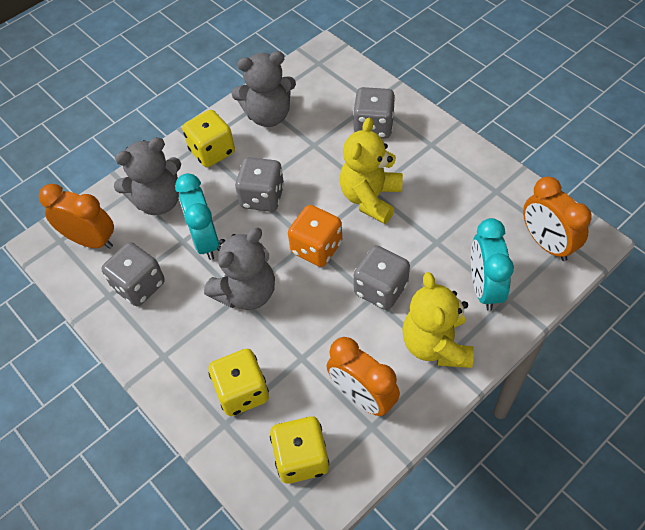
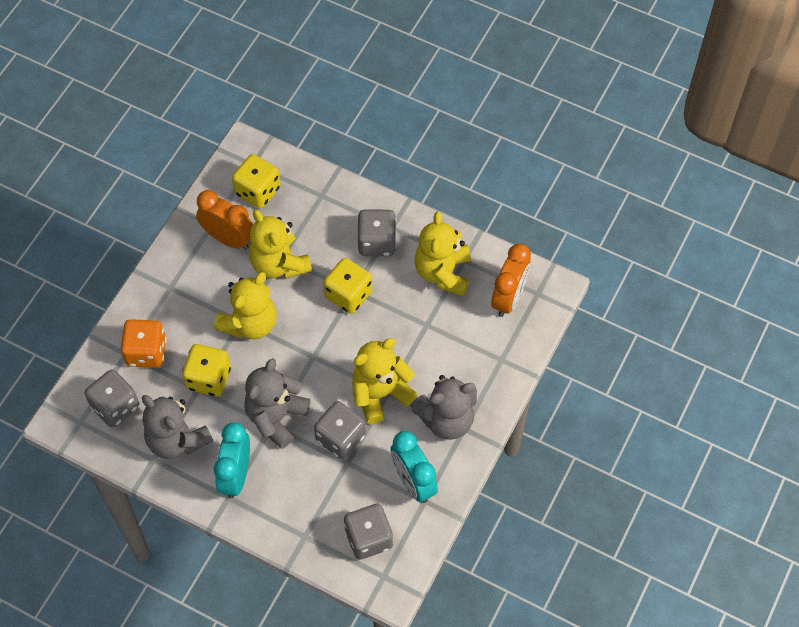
orange clock: 3 -> 2
yellow teddy bear: 2 -> 4

